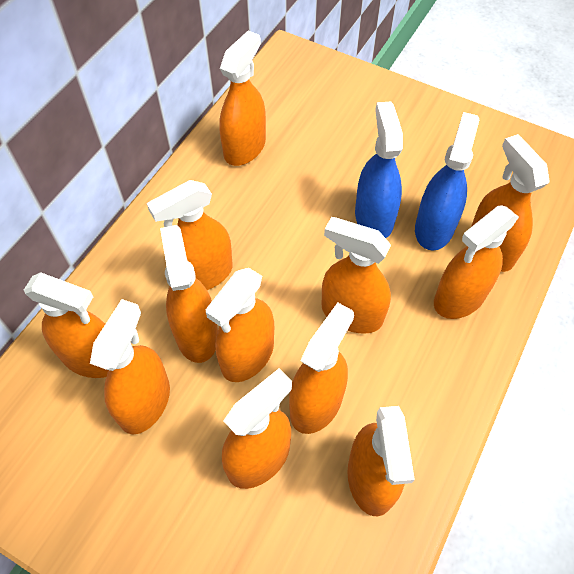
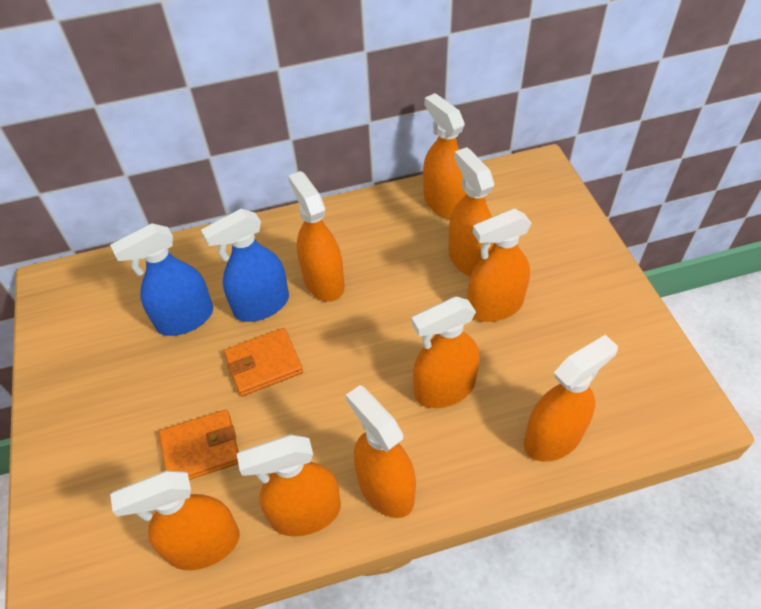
orange spray bottle: 12 -> 9
orange wallet: 0 -> 2

